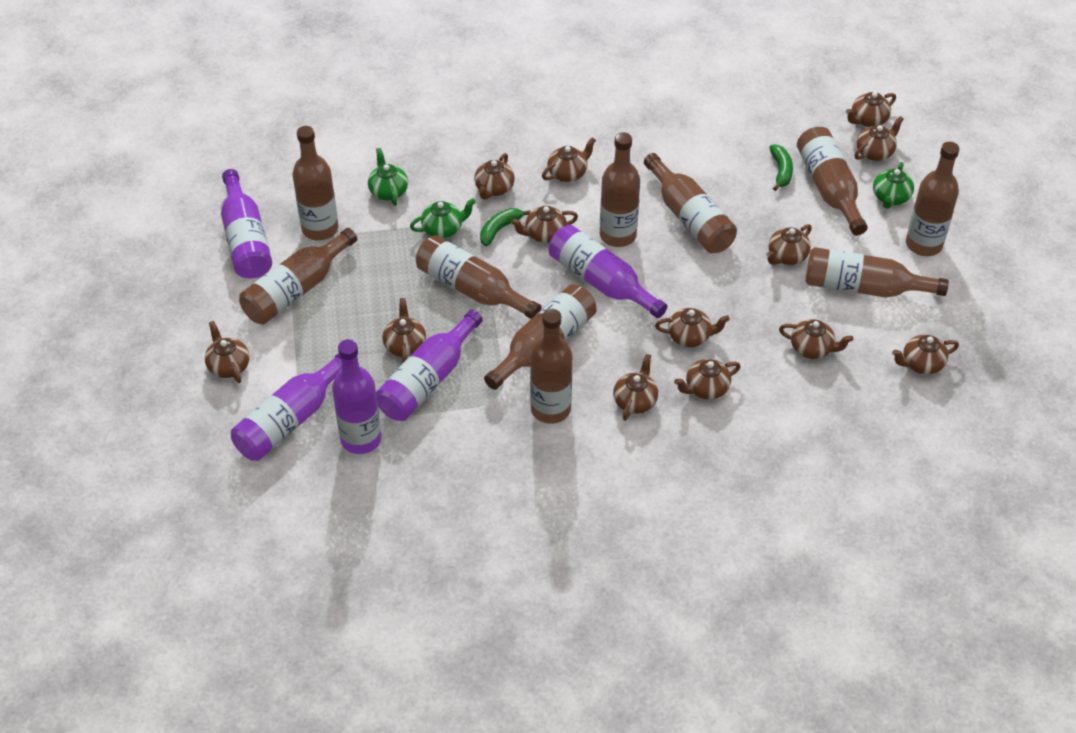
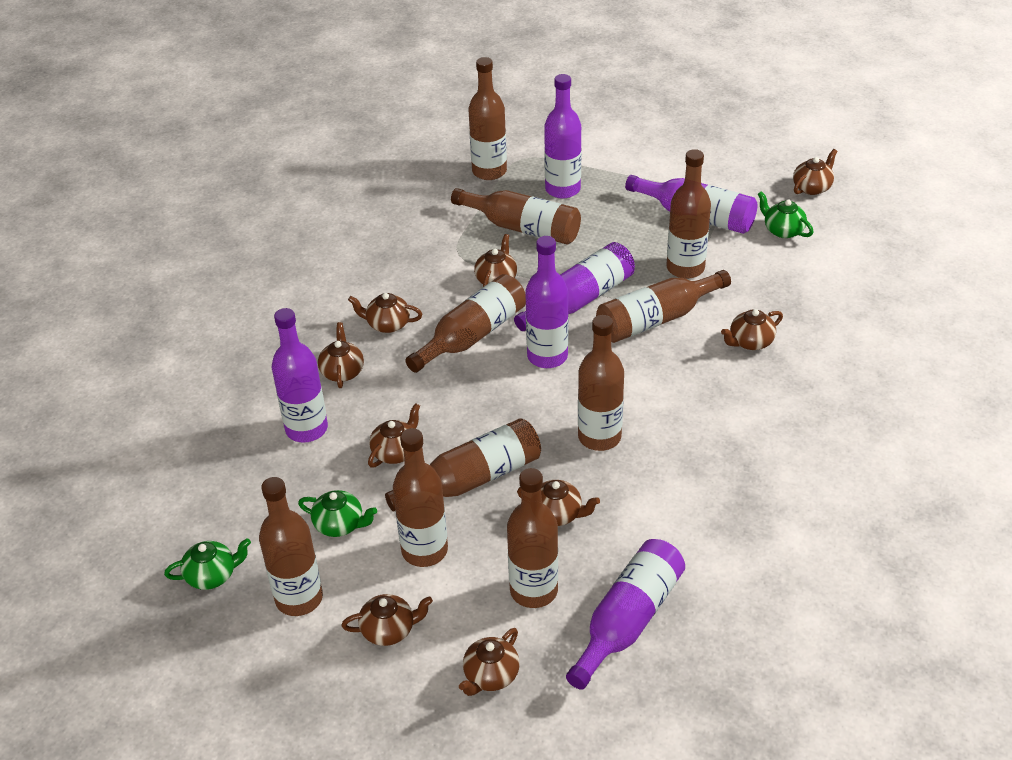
brown teapot: 13 -> 9
green banana: 2 -> 0
purple bottle: 5 -> 6

